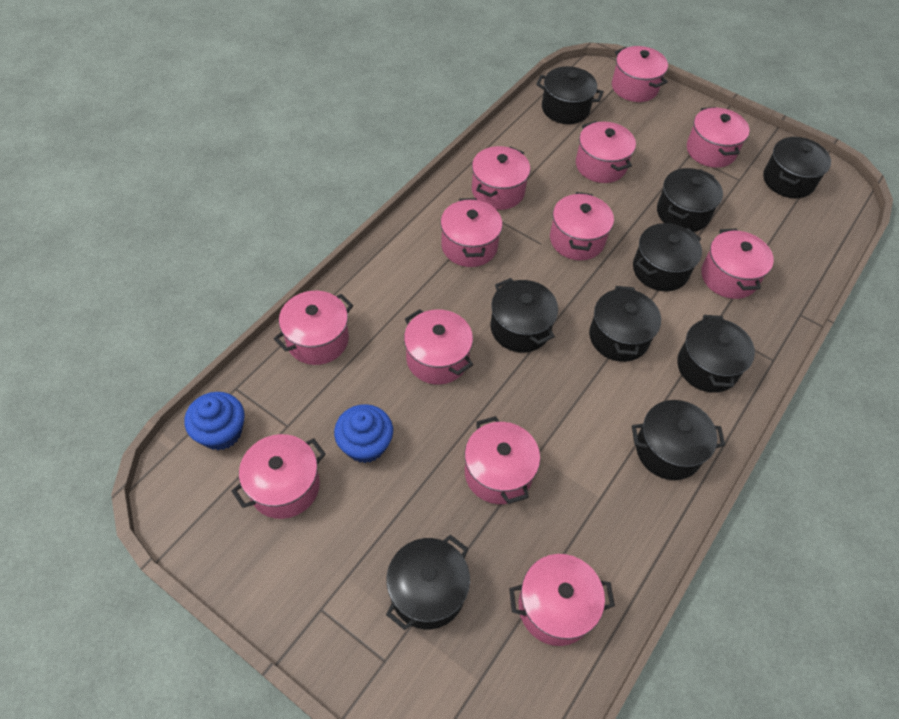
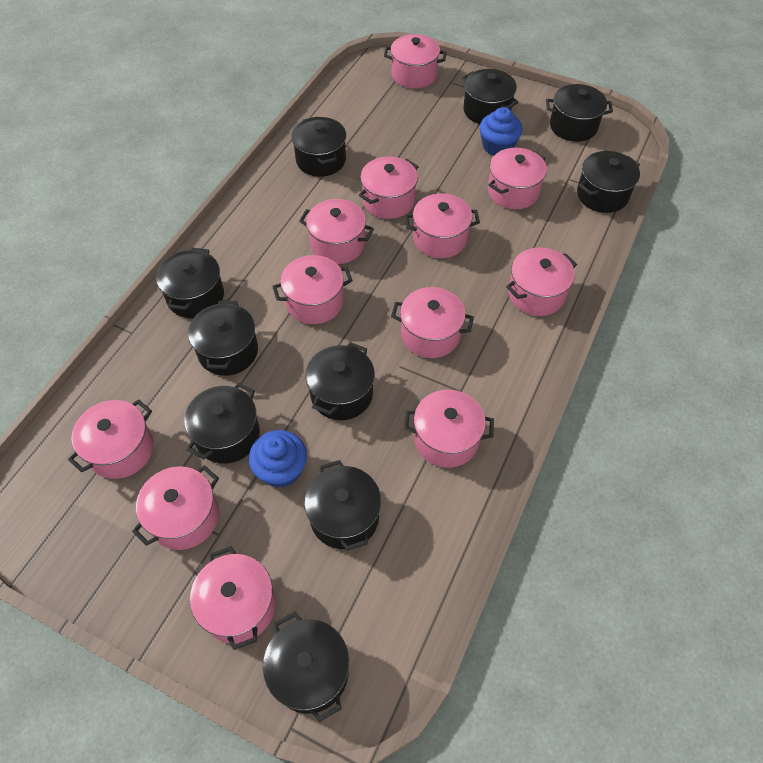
black pot: 9 -> 10

